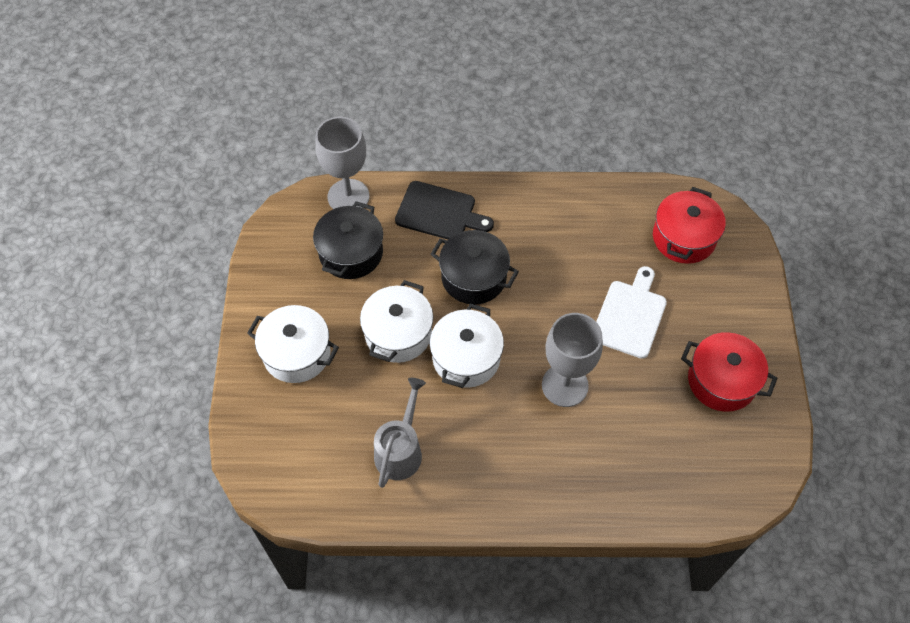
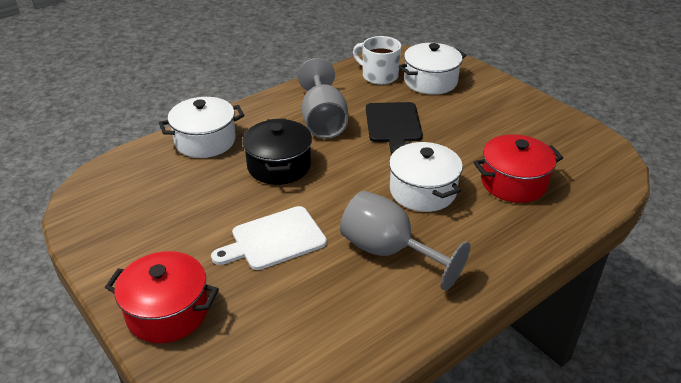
black pot: 2 -> 1
grey watering can: 1 -> 0
white mug: 0 -> 1

